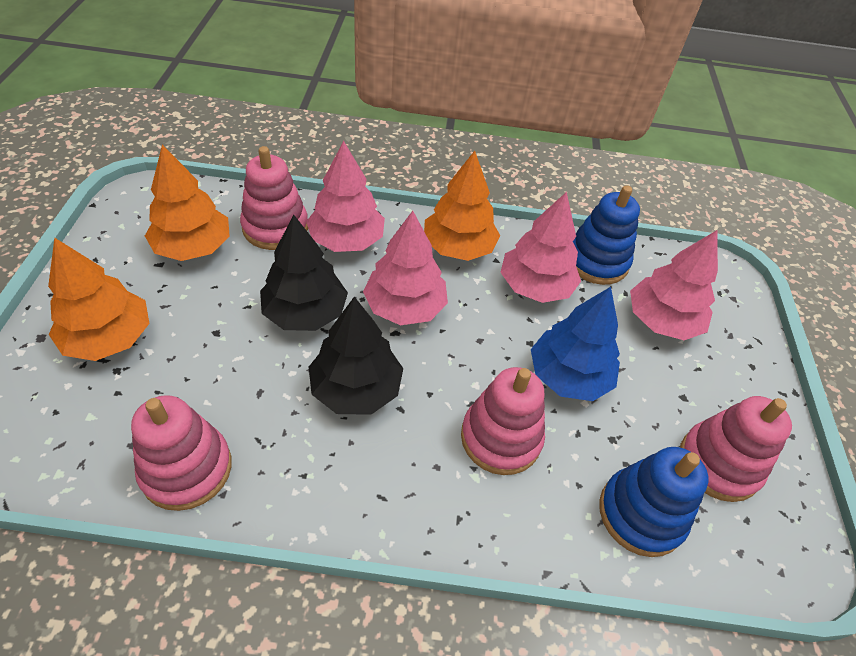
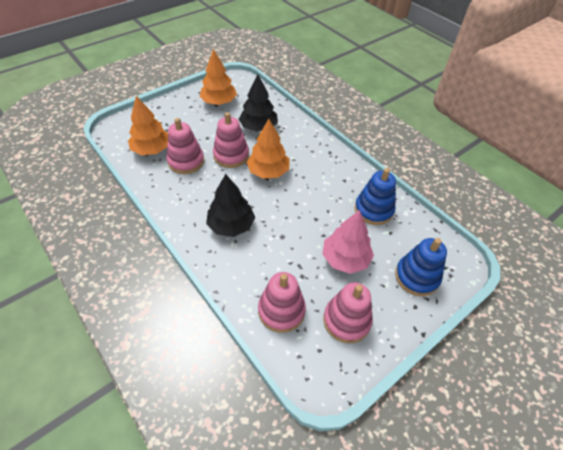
blue tree: 1 -> 0
pink tree: 4 -> 1

